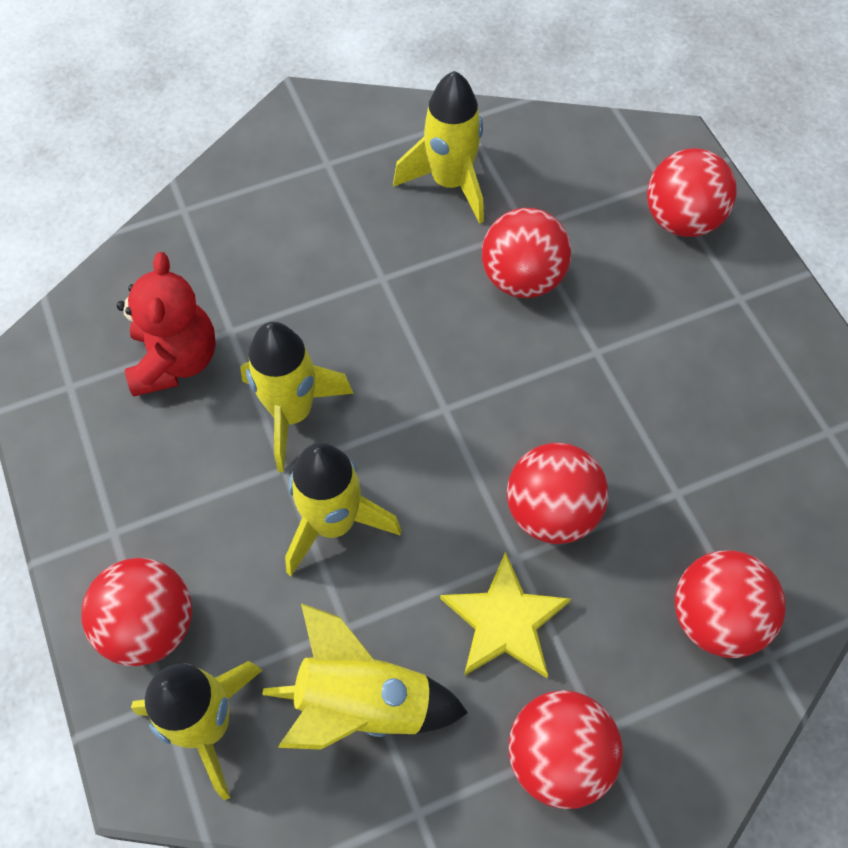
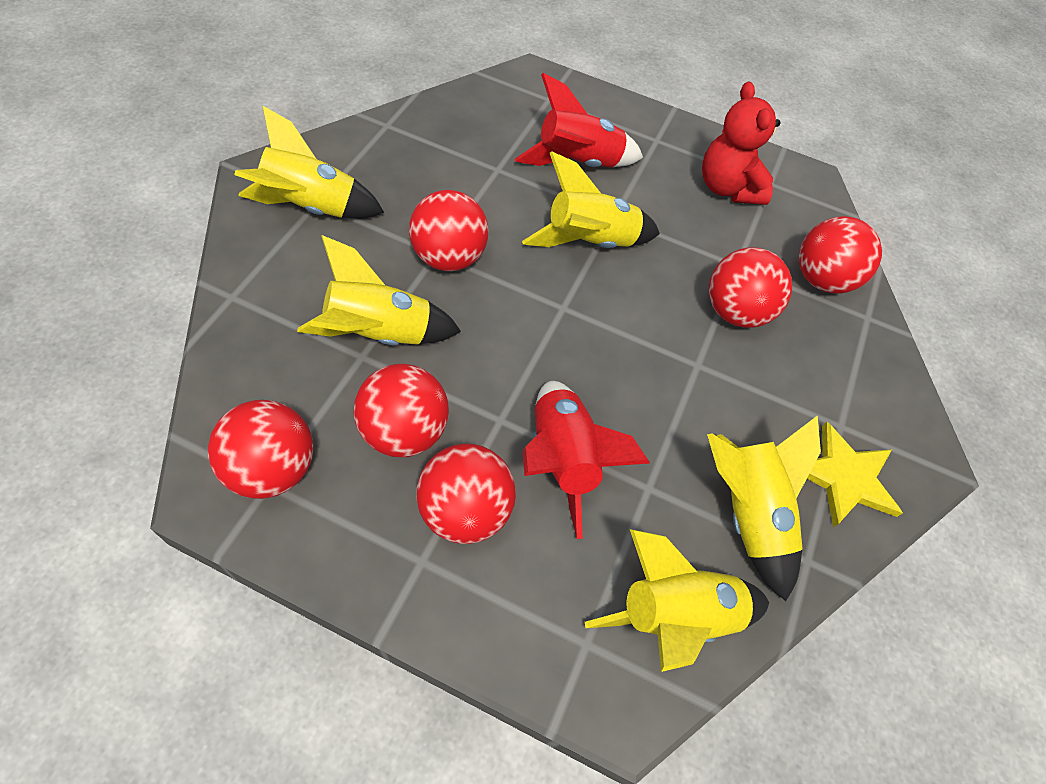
red rocket: 0 -> 2

